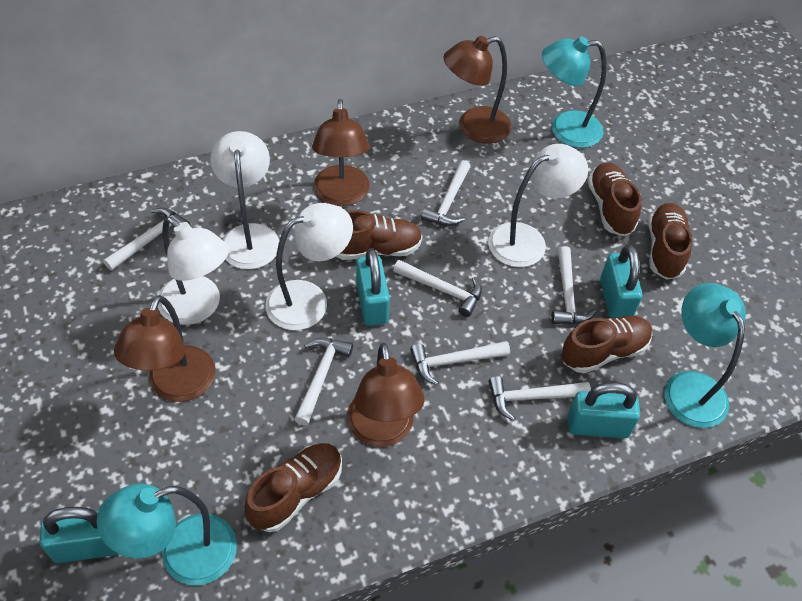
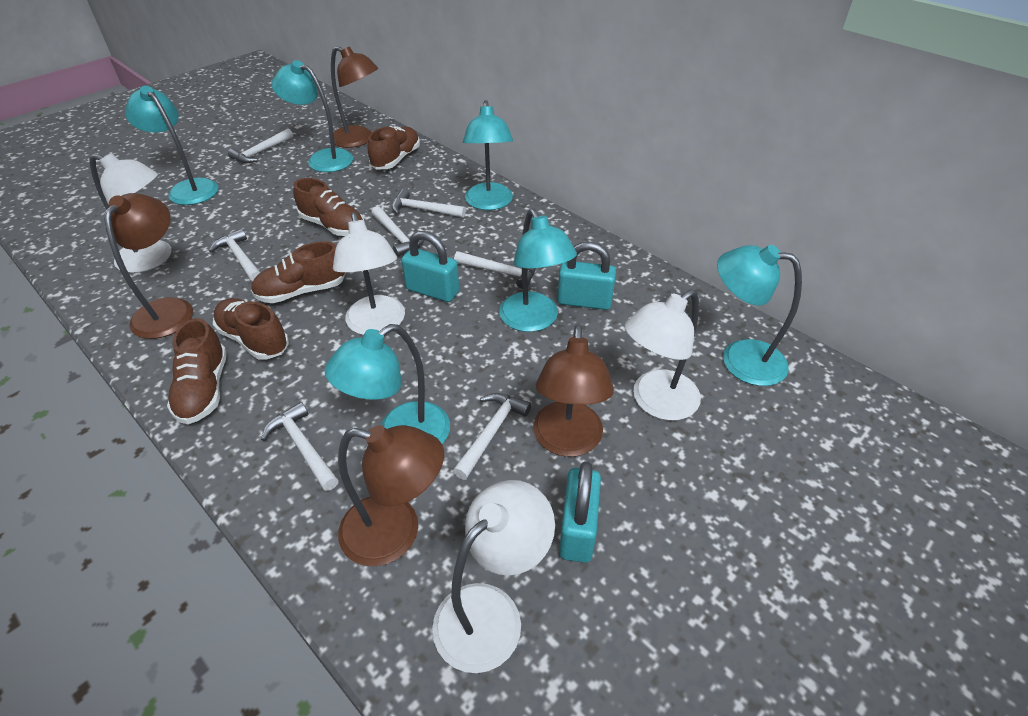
turquoise lamp: 3 -> 6
turquoise padlock: 4 -> 3

